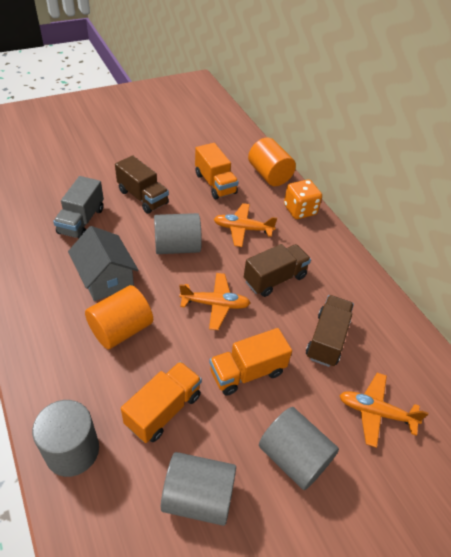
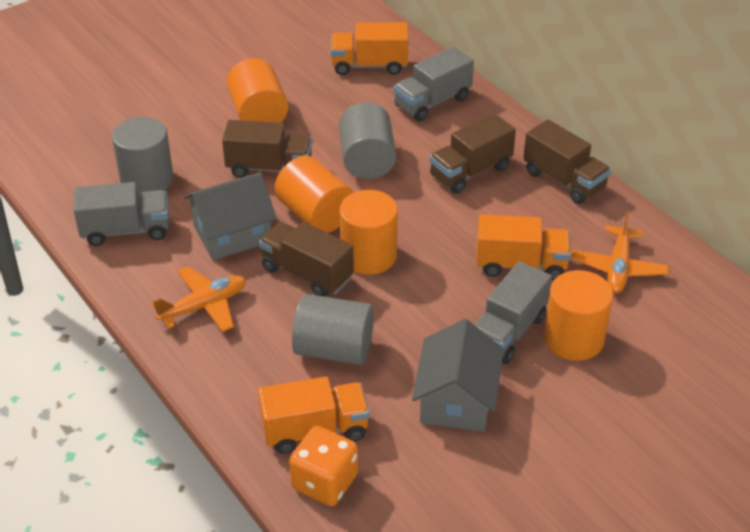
brown truck: 3 -> 4
grey cylinder: 4 -> 3
grey house: 1 -> 2
grey truck: 1 -> 3
orange cylinder: 2 -> 4
orange plane: 3 -> 2

